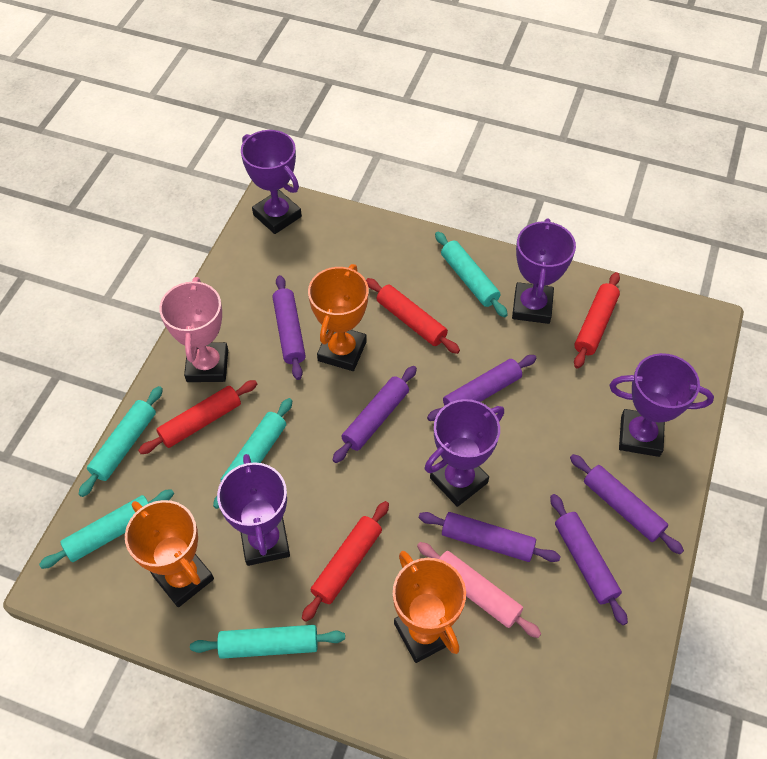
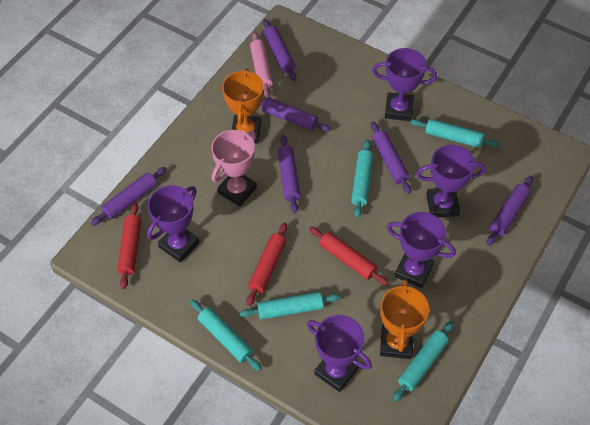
orange trophy: 3 -> 2
red rolling pin: 4 -> 3

